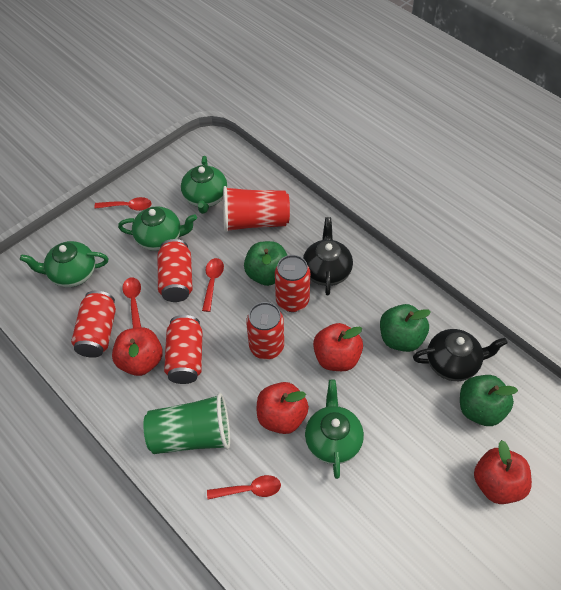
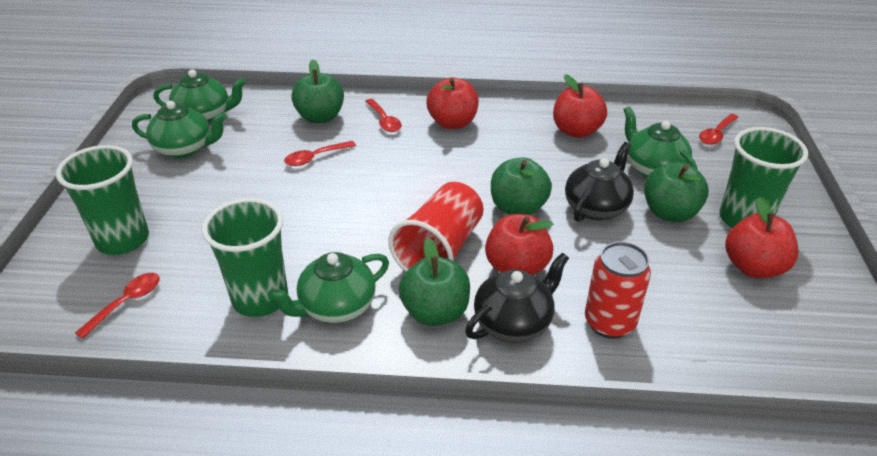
green apple: 3 -> 4
green cup: 1 -> 3
red can: 5 -> 1

